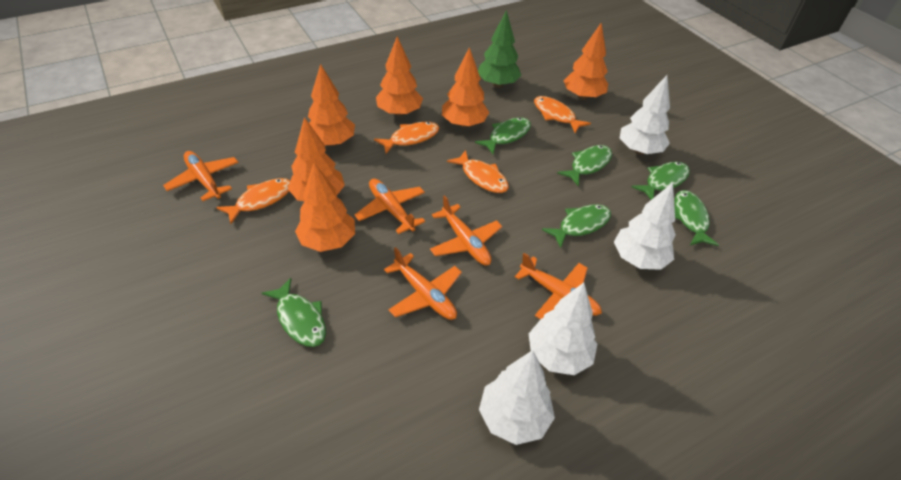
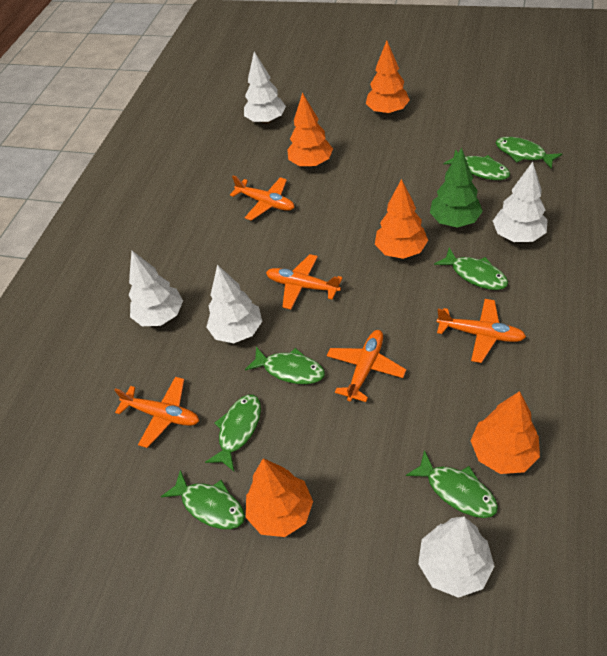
green fish: 6 -> 7
orange fish: 4 -> 0
orange tree: 6 -> 5
white tree: 4 -> 5

